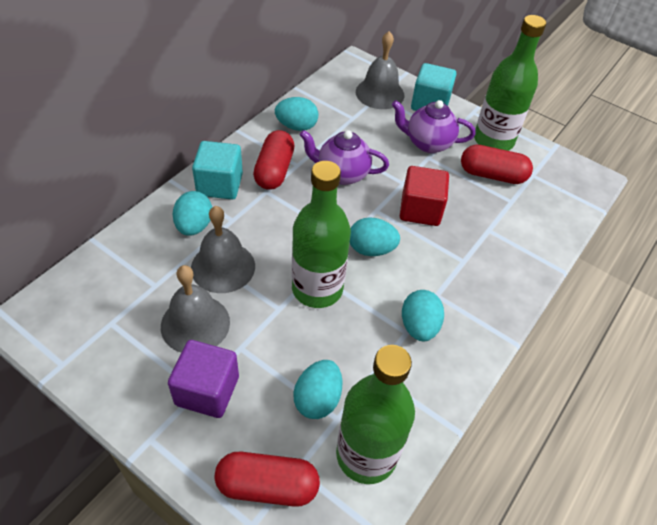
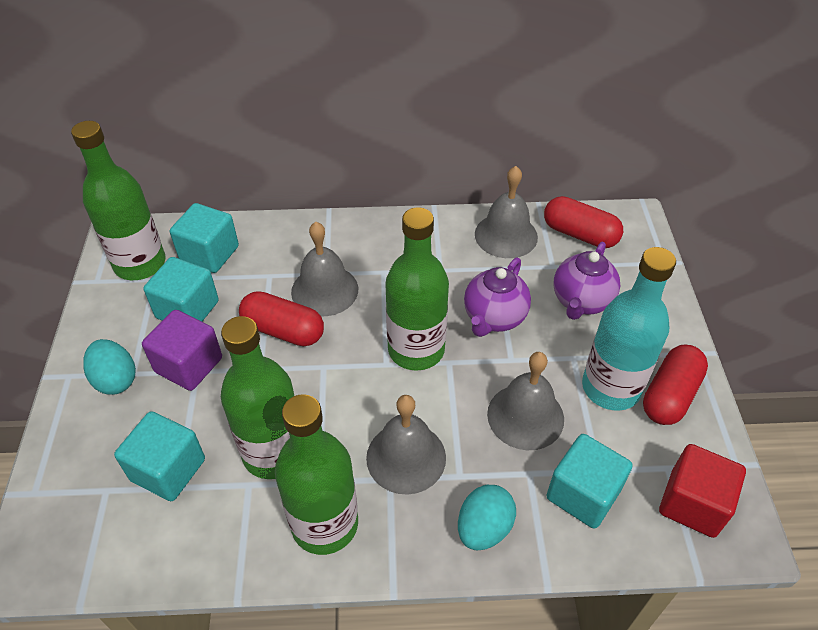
green bottle: 3 -> 4
grey bell: 3 -> 4
turquoise bottle: 0 -> 1
turquoise cube: 2 -> 4
turquoise egg: 5 -> 2

